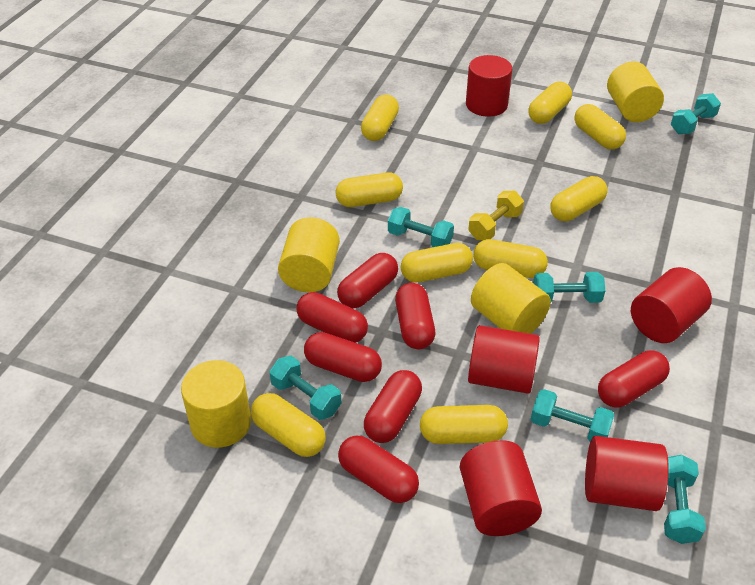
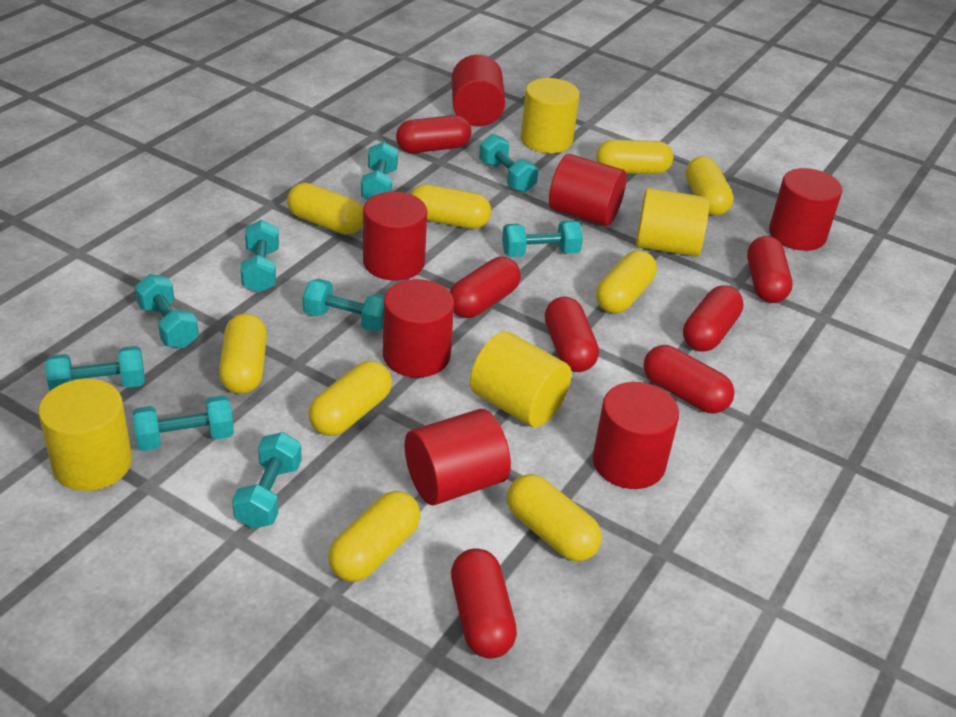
red cylinder: 5 -> 7
turquoise dumbbell: 6 -> 9
yellow dumbbell: 1 -> 0

